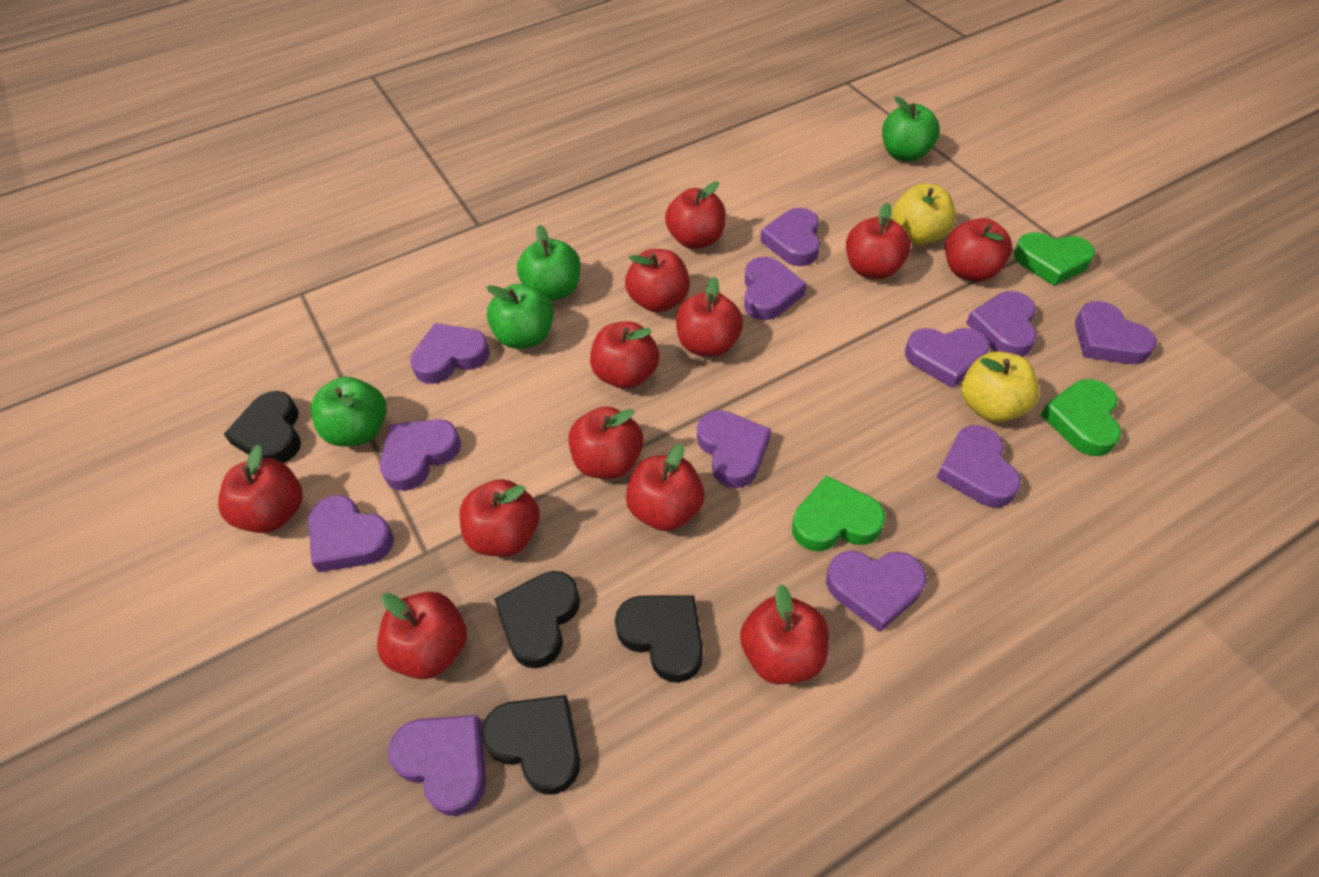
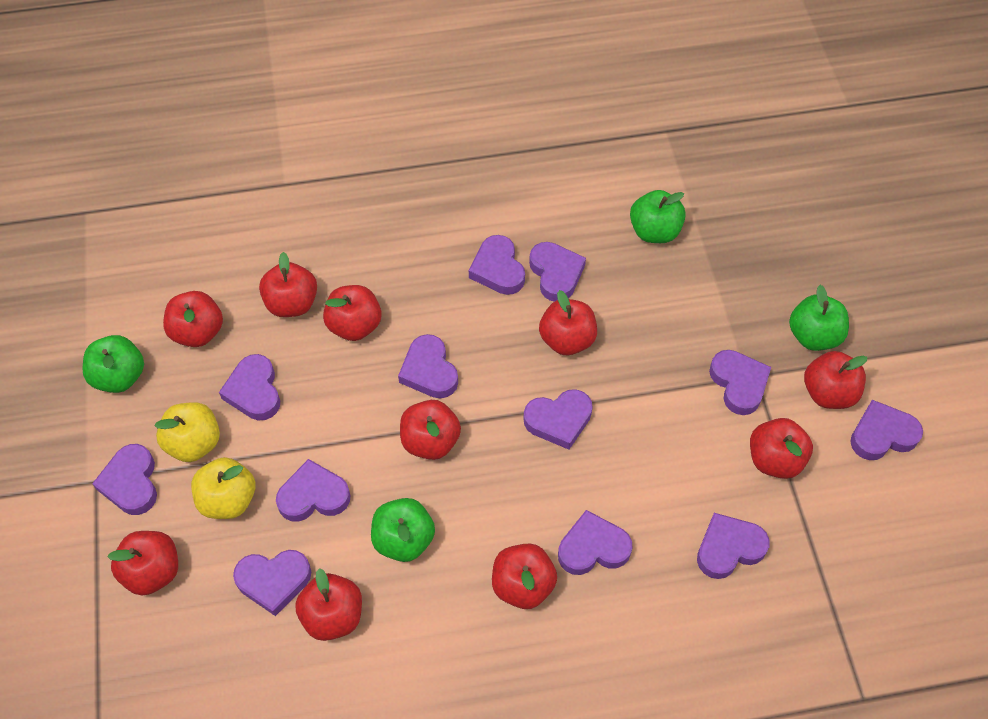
black heart: 4 -> 0
green heart: 3 -> 0
red apple: 12 -> 10

